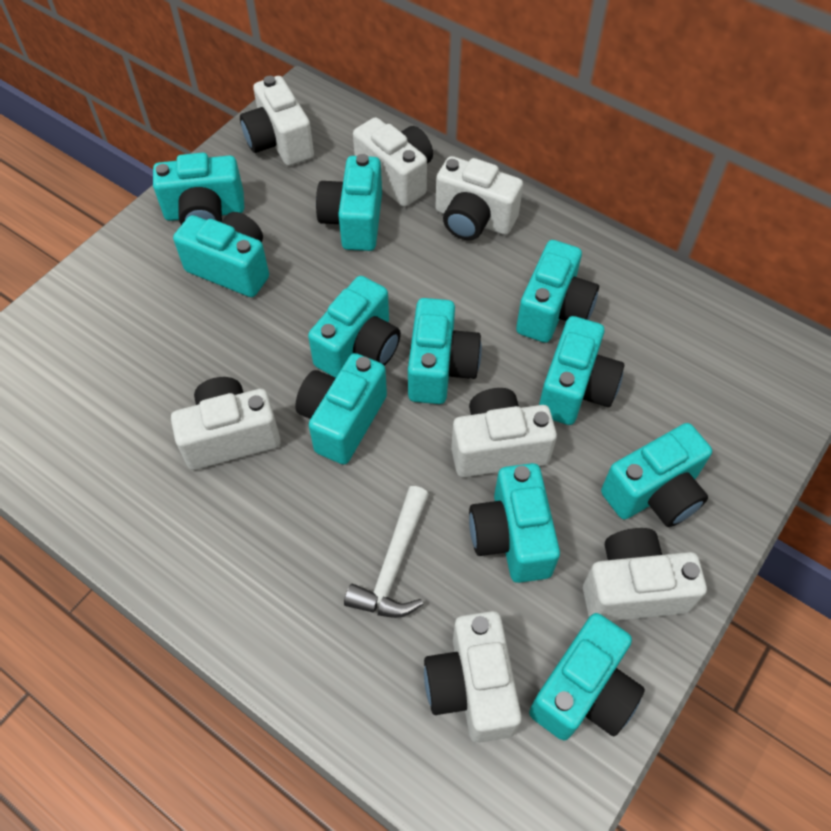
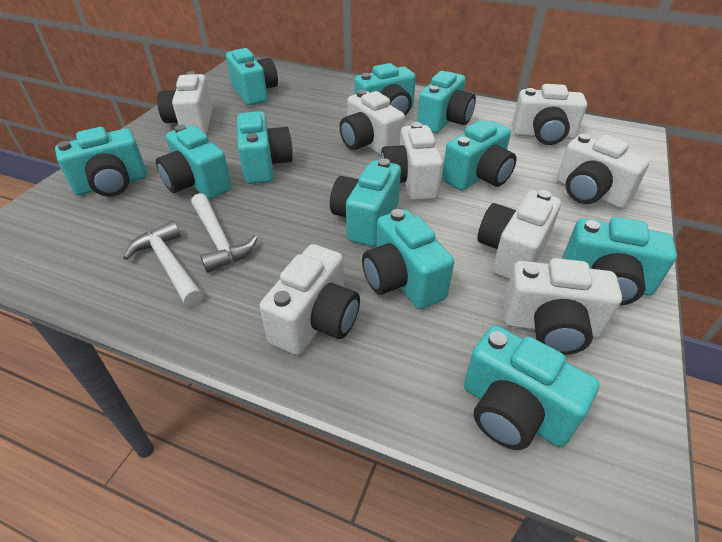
white camera: 7 -> 8
white hammer: 1 -> 2

